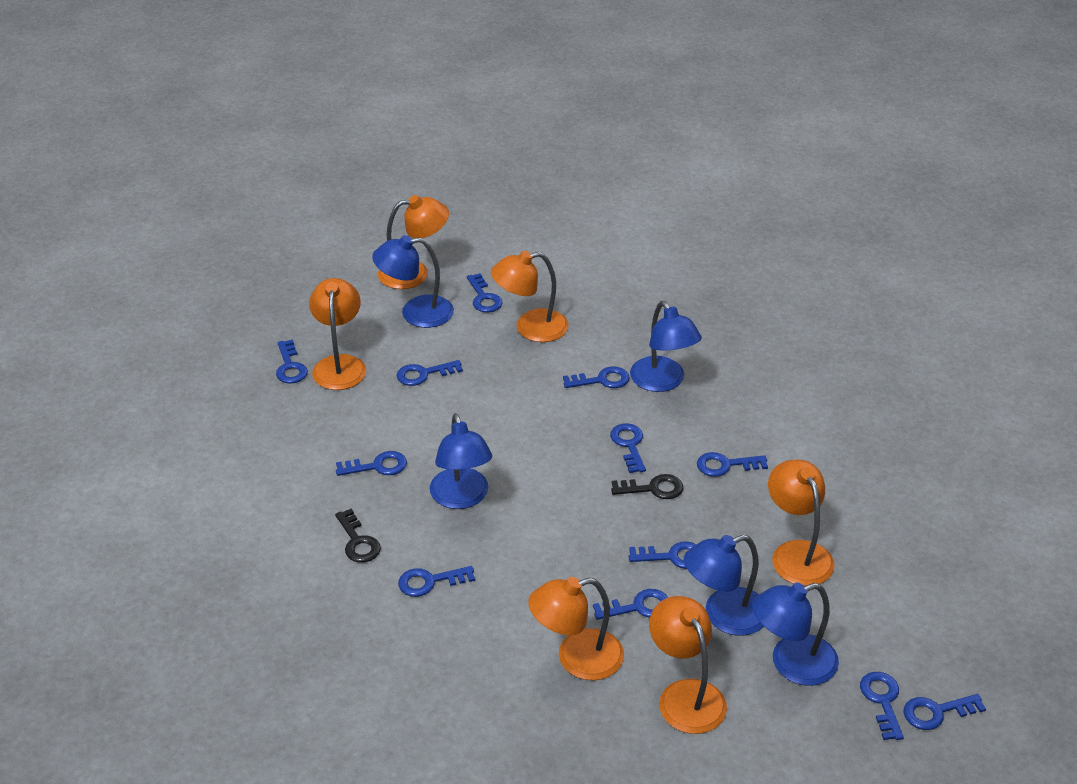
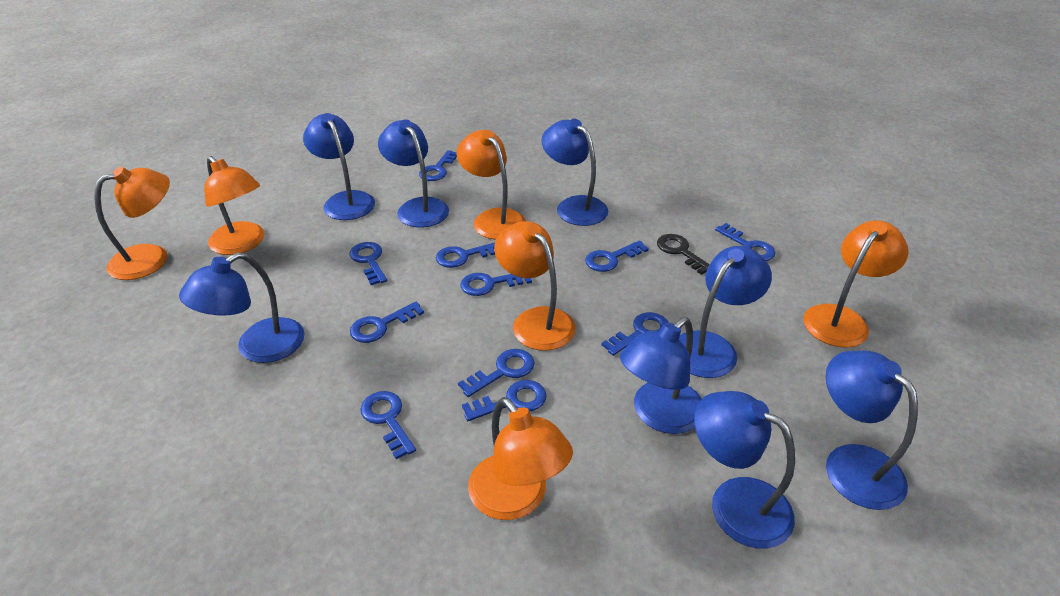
black key: 2 -> 1
blue key: 12 -> 11
blue lamp: 5 -> 8

